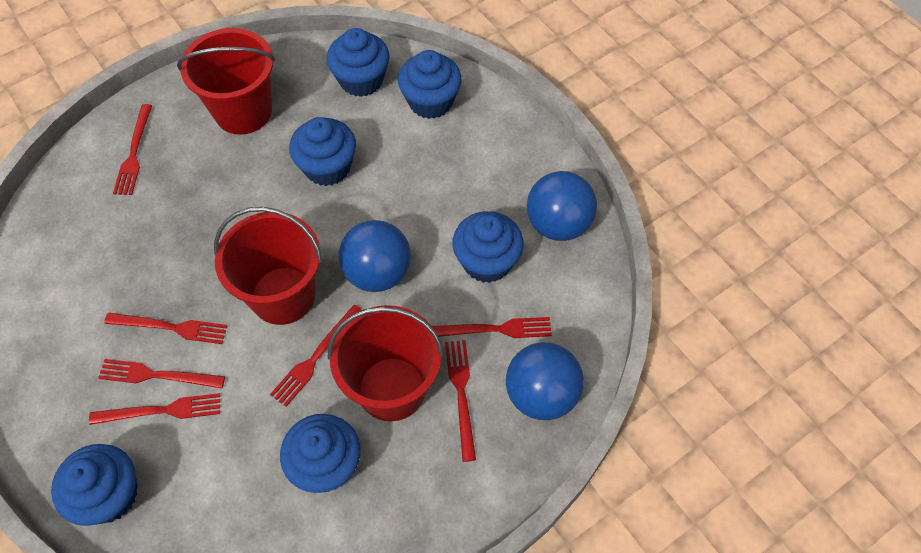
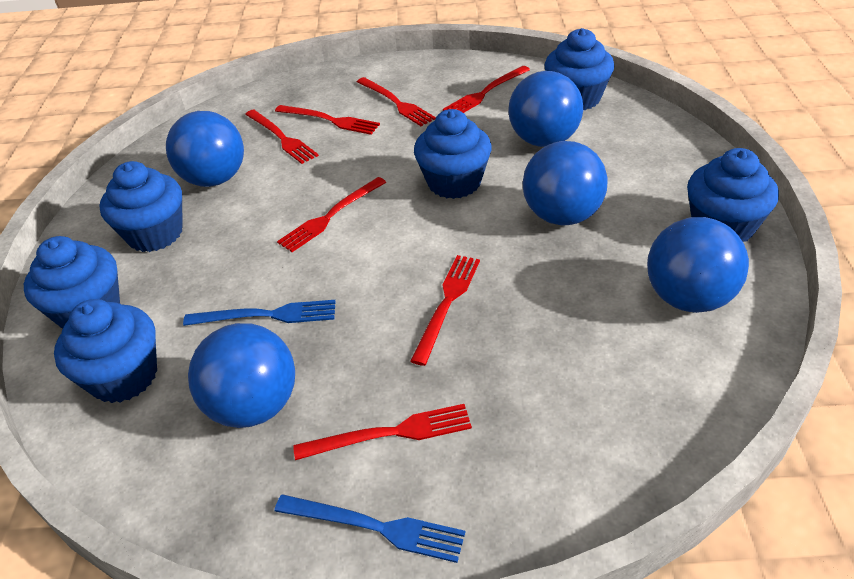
blue ball: 3 -> 5
blue fork: 0 -> 2
red bucket: 3 -> 0

